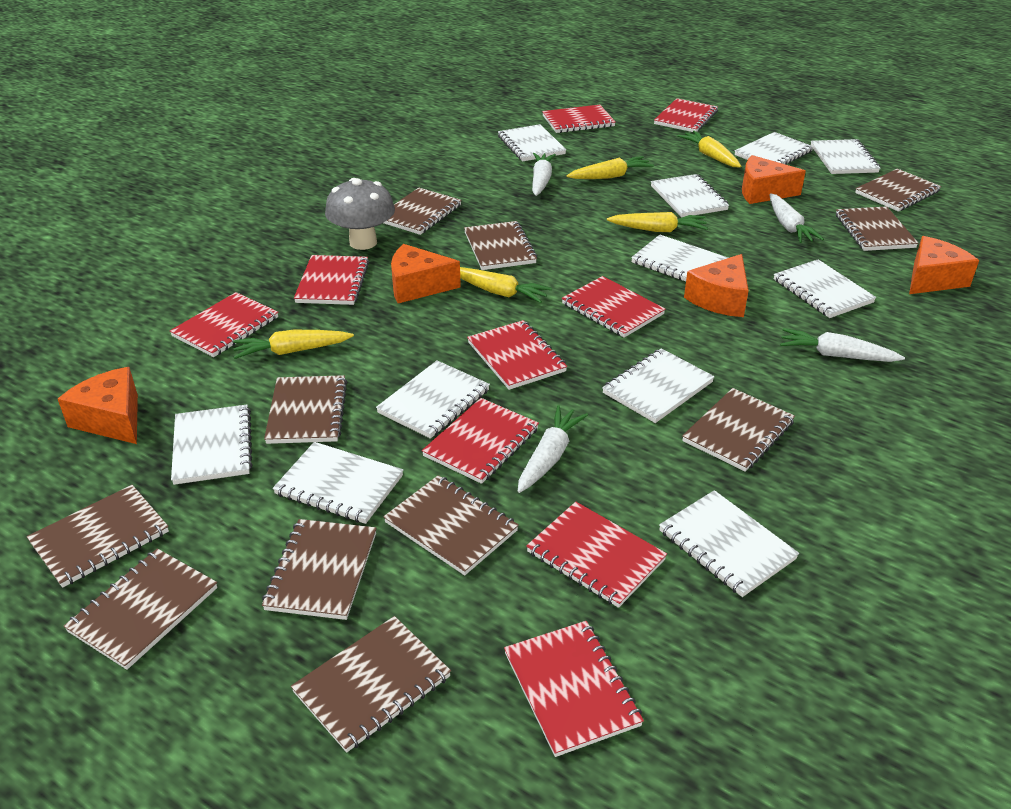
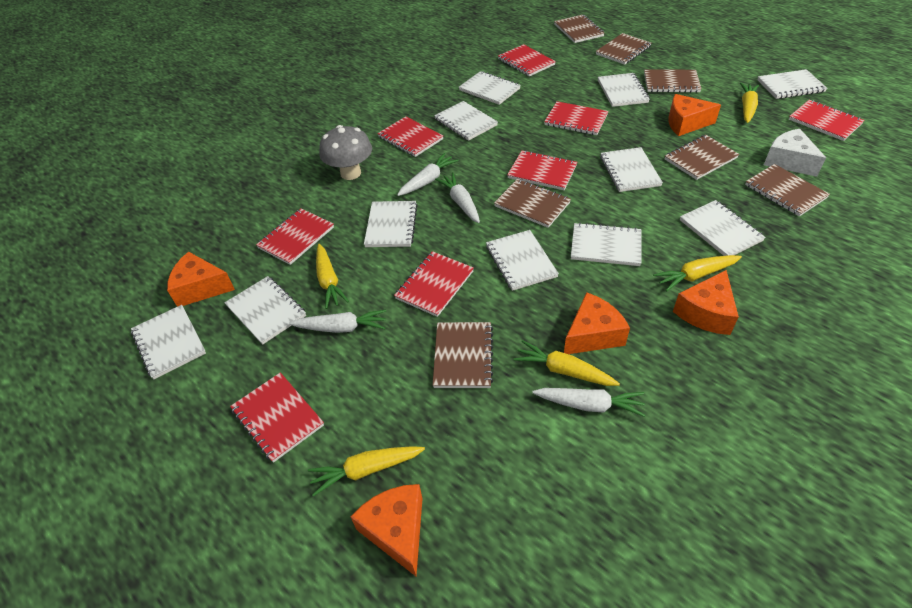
brown notebook: 11 -> 7
red notebook: 9 -> 8
white cheese: 0 -> 1

